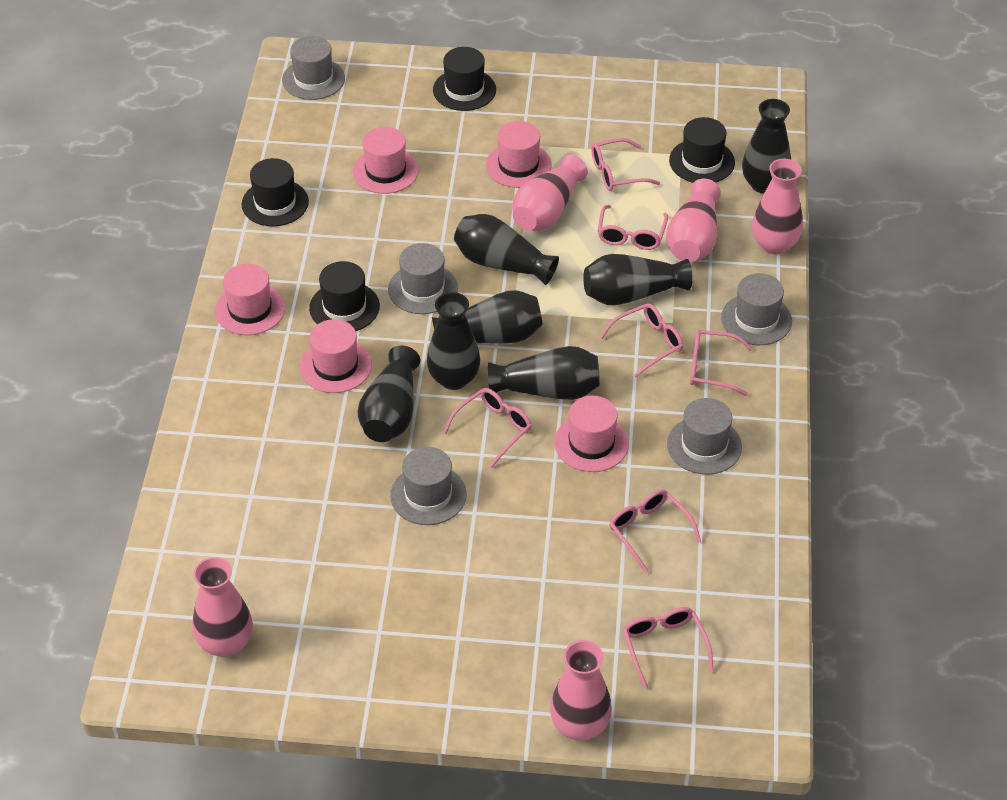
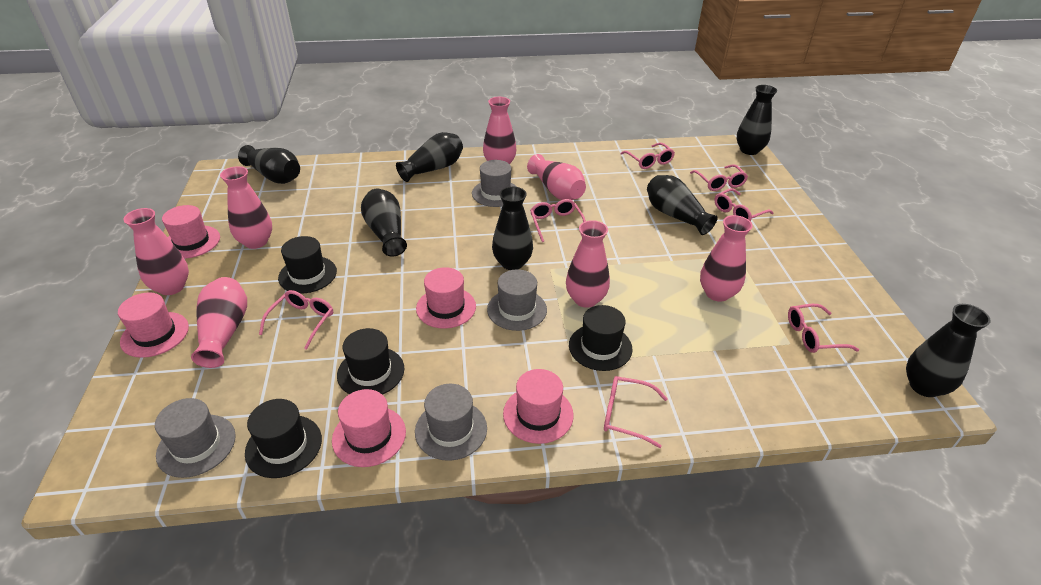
grey hat: 5 -> 4
pink vase: 5 -> 7

